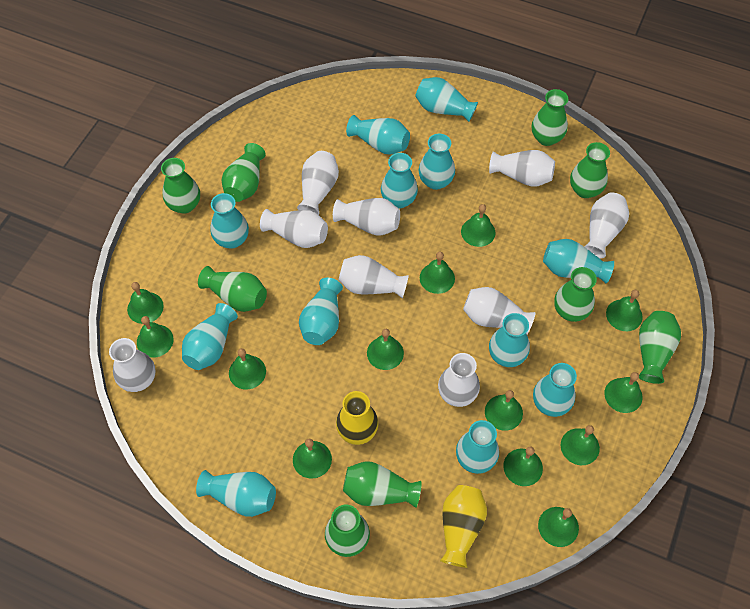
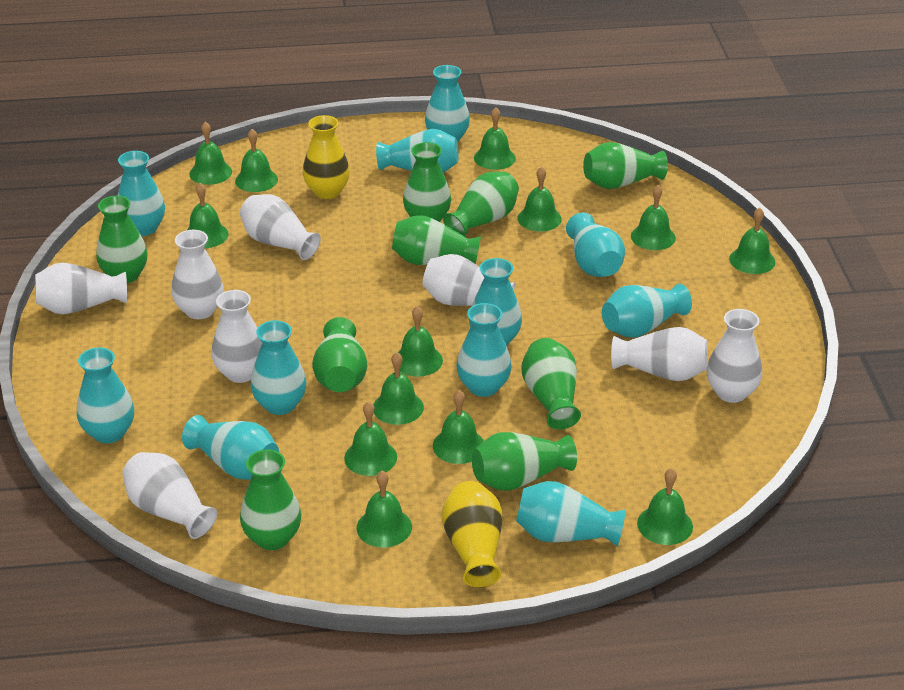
turquoise vase: 12 -> 11
white vase: 9 -> 8

